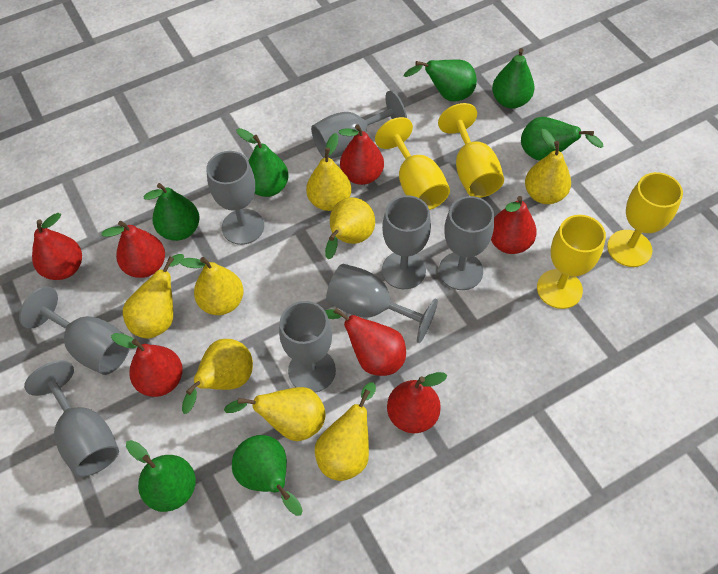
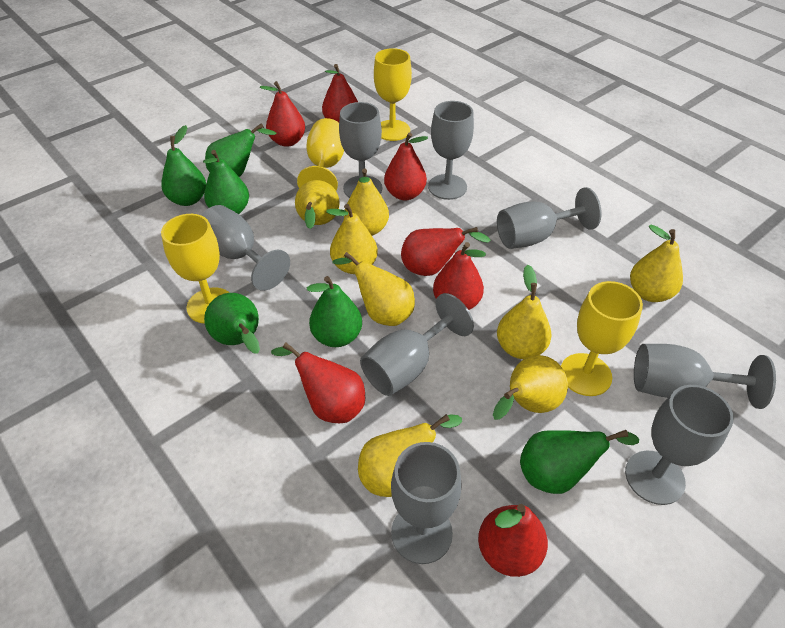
green pear: 7 -> 6

